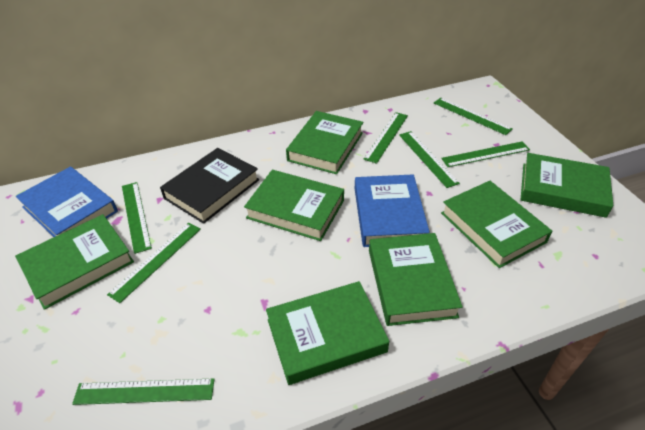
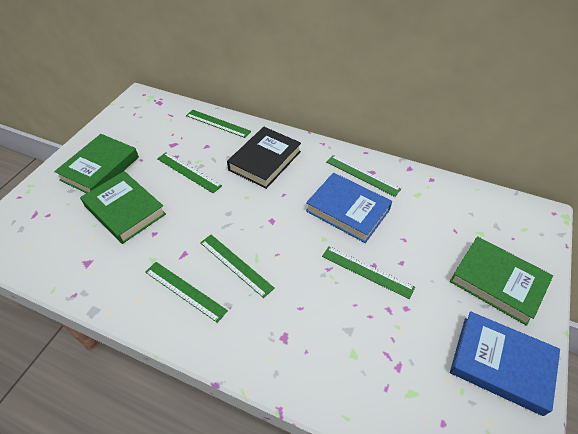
green book: 7 -> 3
green ruler: 7 -> 6

